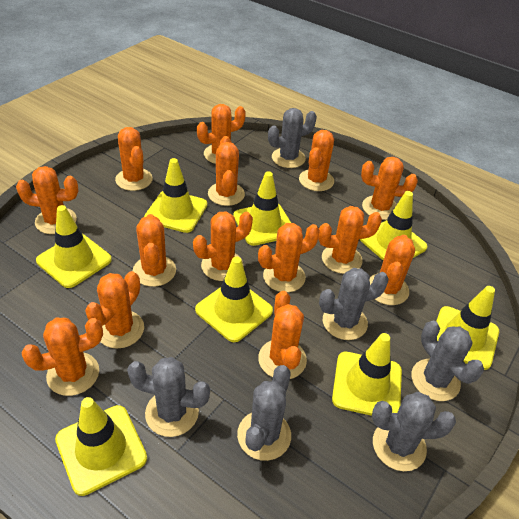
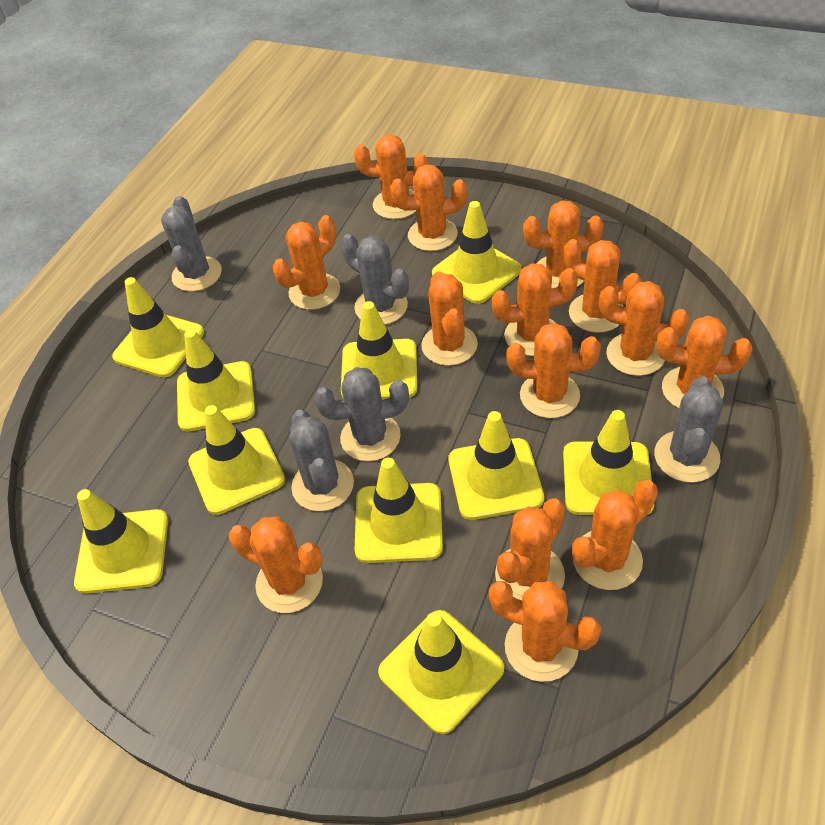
grey cactus: 6 -> 5
yellow traffic cone: 8 -> 10

